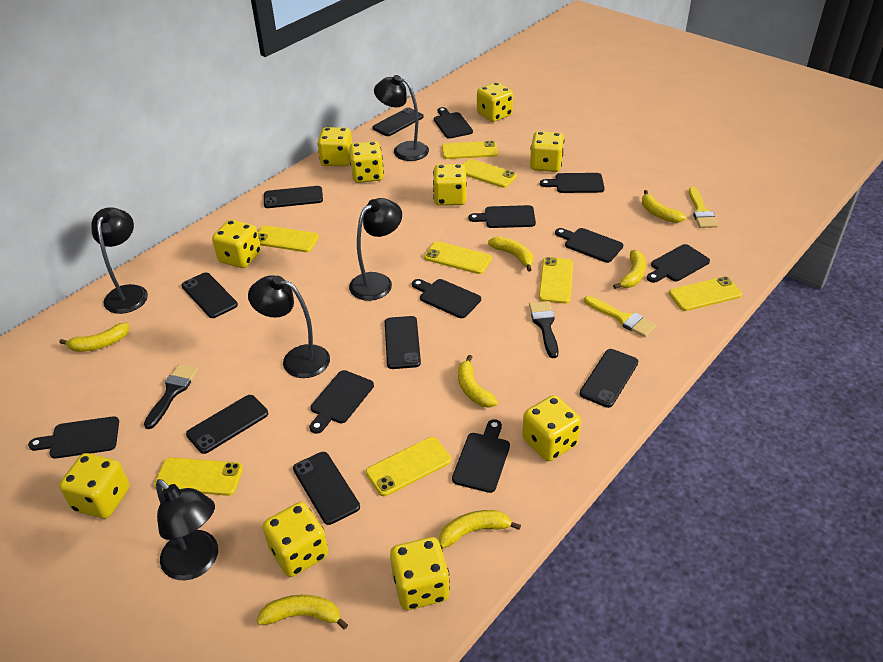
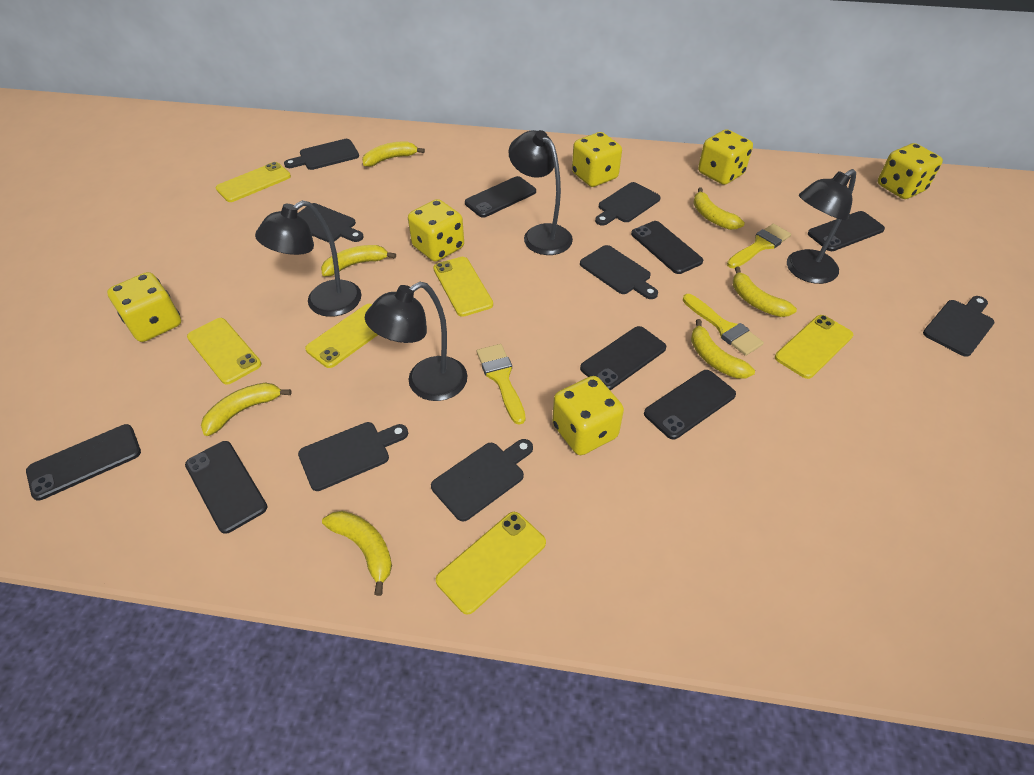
black brush: 2 -> 0
black cutting board: 9 -> 7
black lamp: 5 -> 4
yellow brush: 2 -> 3
yellow dice: 10 -> 6
yellow phone: 8 -> 6

